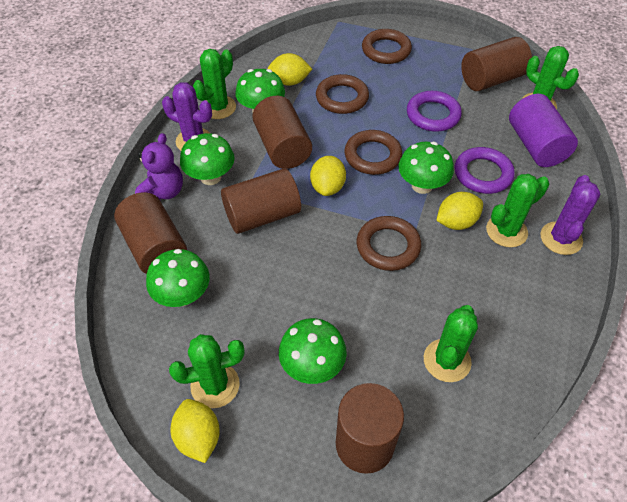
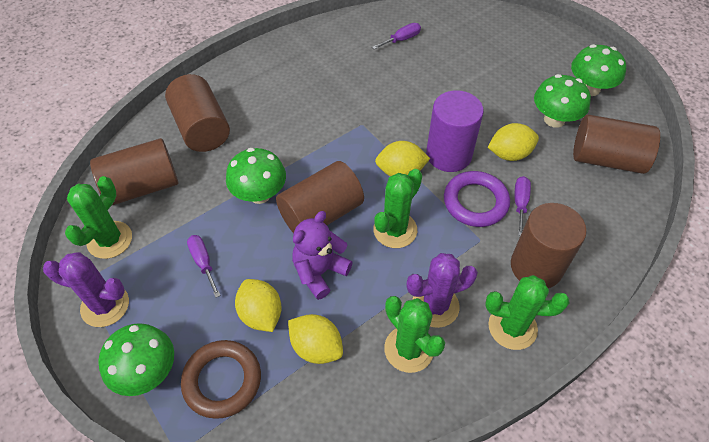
brown ring: 4 -> 1
green cactus: 5 -> 4
green mushroom: 5 -> 4
purple ring: 2 -> 1
purple screwdriver: 0 -> 3

